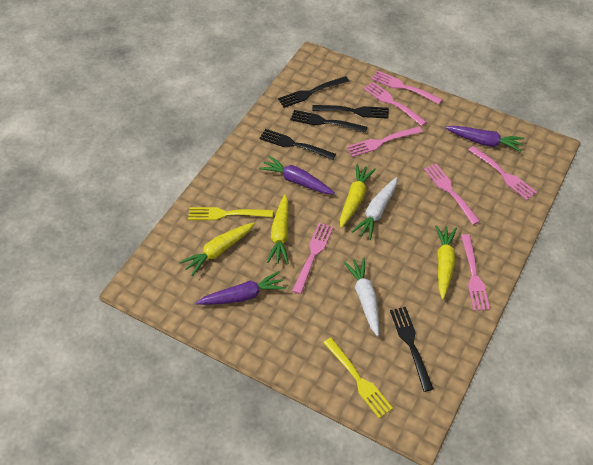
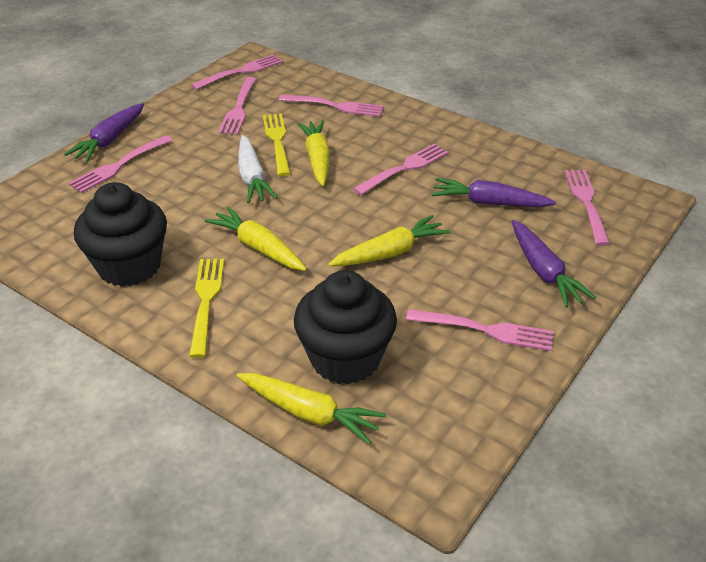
black cupcake: 0 -> 2
black fork: 5 -> 0
white carrot: 2 -> 1

